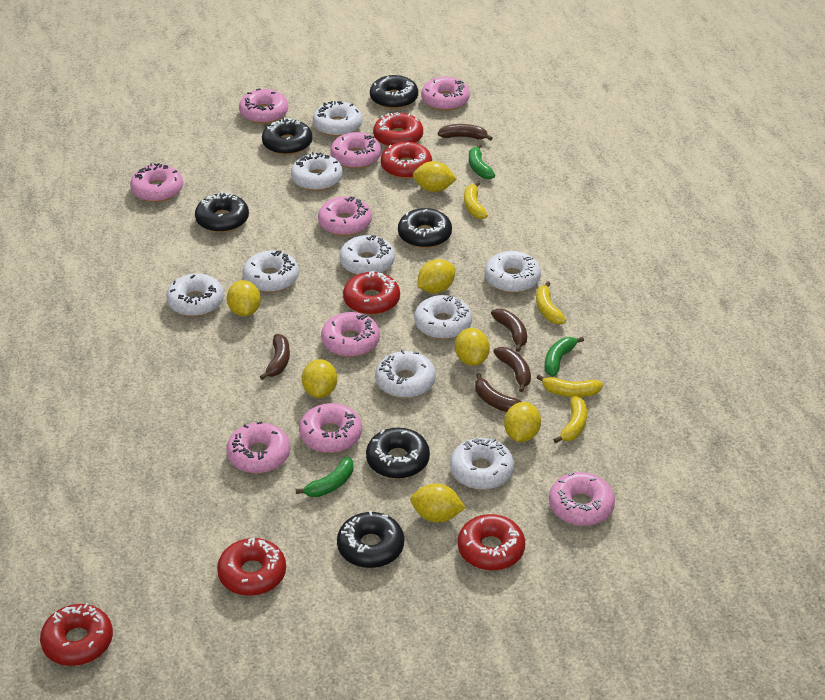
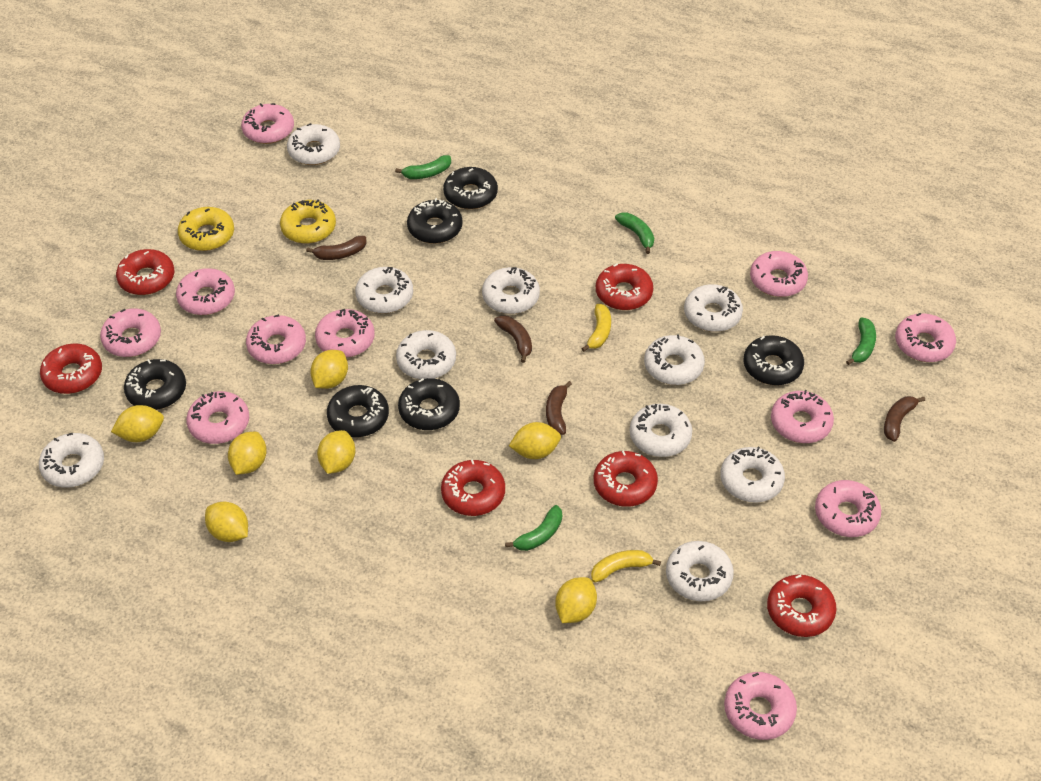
brown banana: 5 -> 4
green banana: 3 -> 4
pink donut: 9 -> 11
white donut: 9 -> 10
yellow banana: 4 -> 2
yellow donut: 0 -> 2

